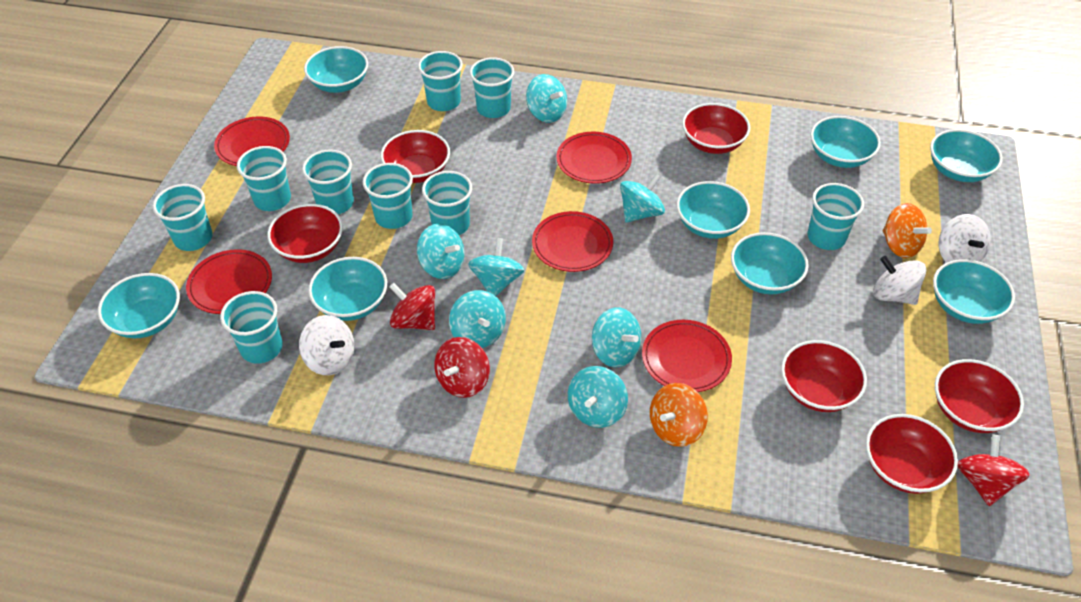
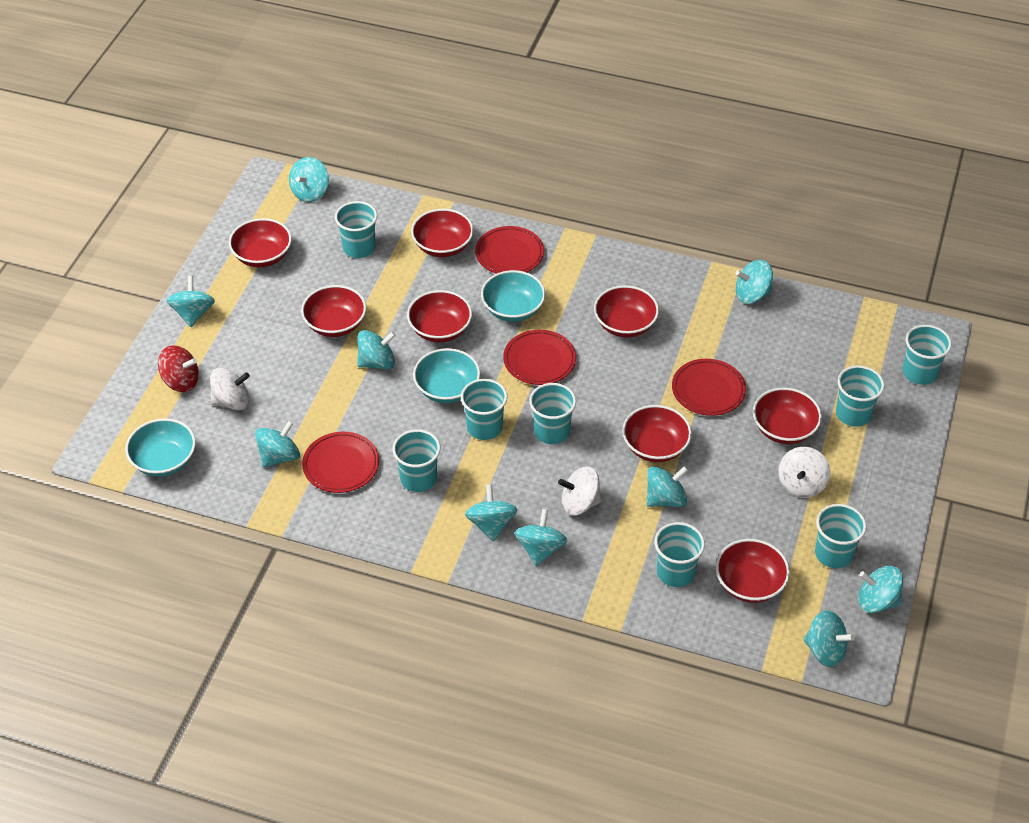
orange spinning top: 2 -> 0
red bowl: 6 -> 8
red plate: 5 -> 4
red spinning top: 3 -> 1
turquoise bowl: 8 -> 3
turquoise cup: 9 -> 8
turquoise spinning top: 7 -> 10

